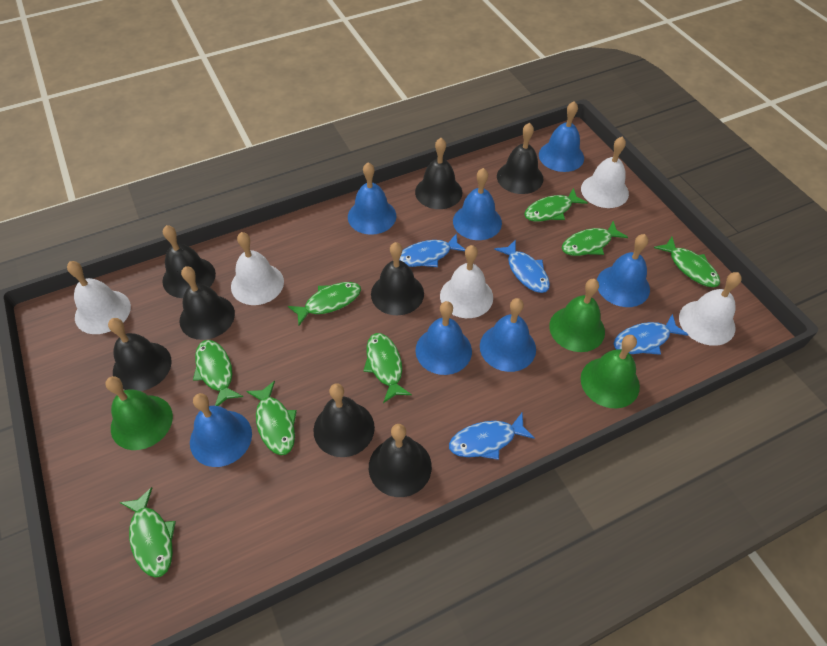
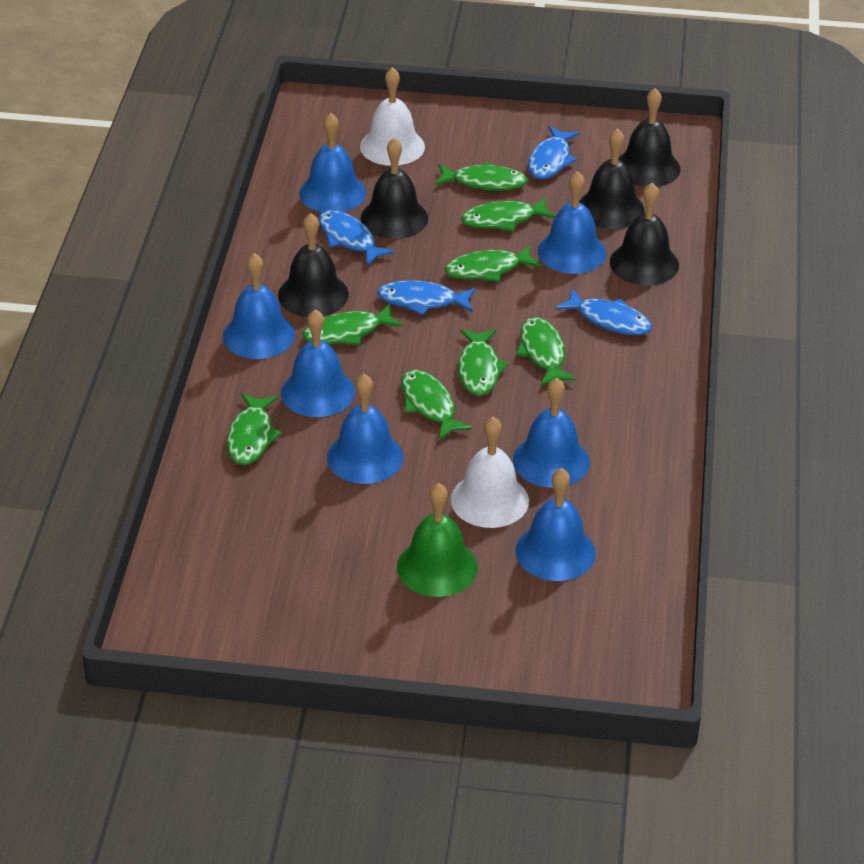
black bell: 8 -> 5
green bell: 3 -> 1
white bell: 5 -> 2

